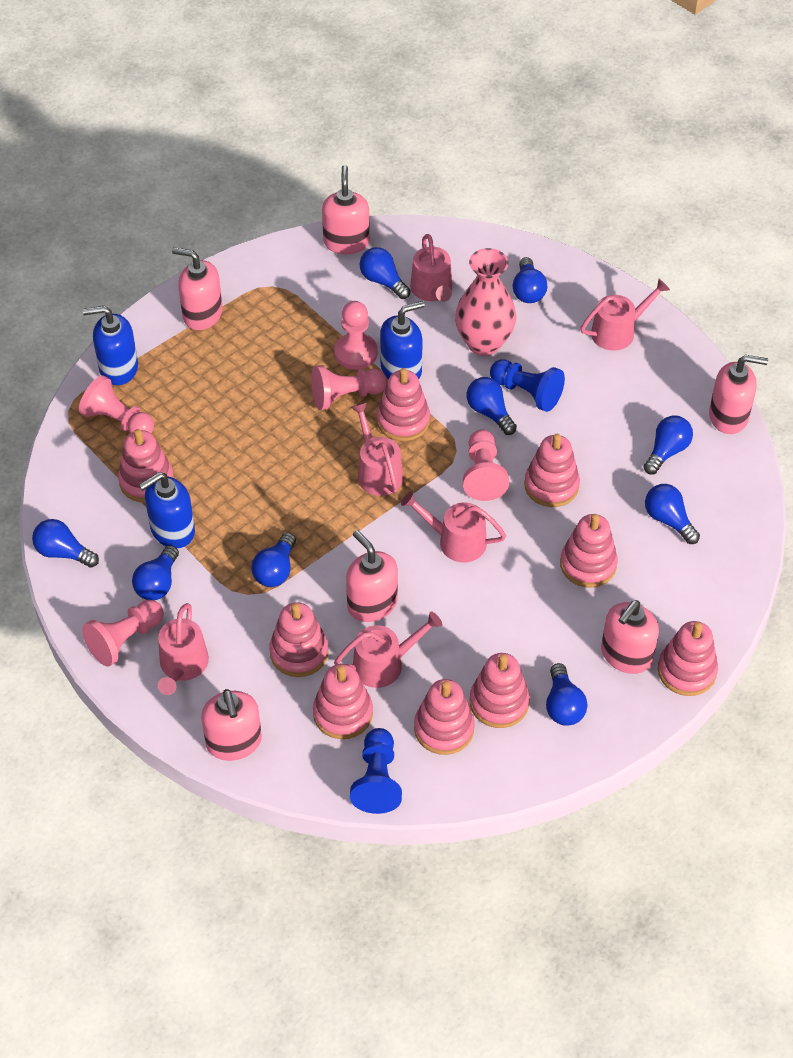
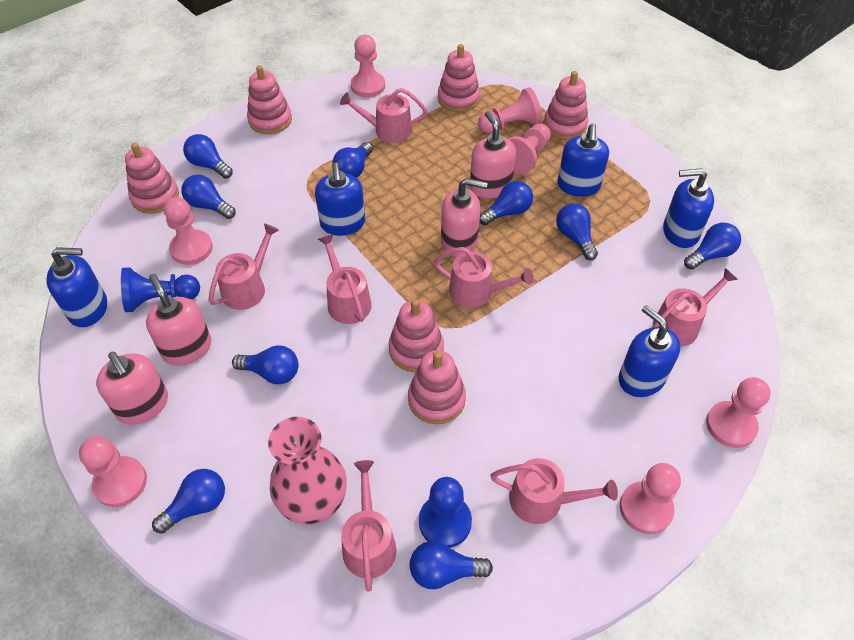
blue soap dispenser: 3 -> 5
pink pawn: 5 -> 7
pink soap dispenser: 6 -> 4
pink stacking toy: 9 -> 6
pink watering can: 6 -> 7

